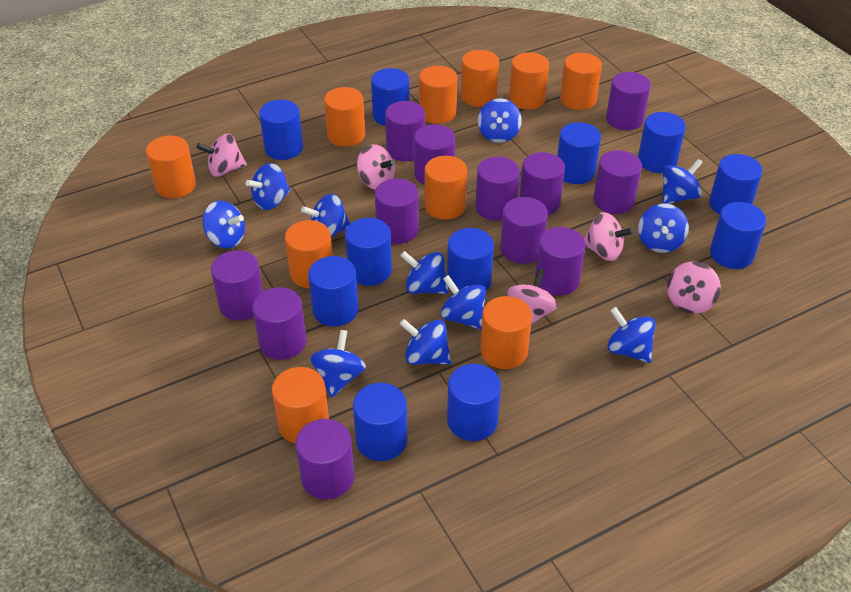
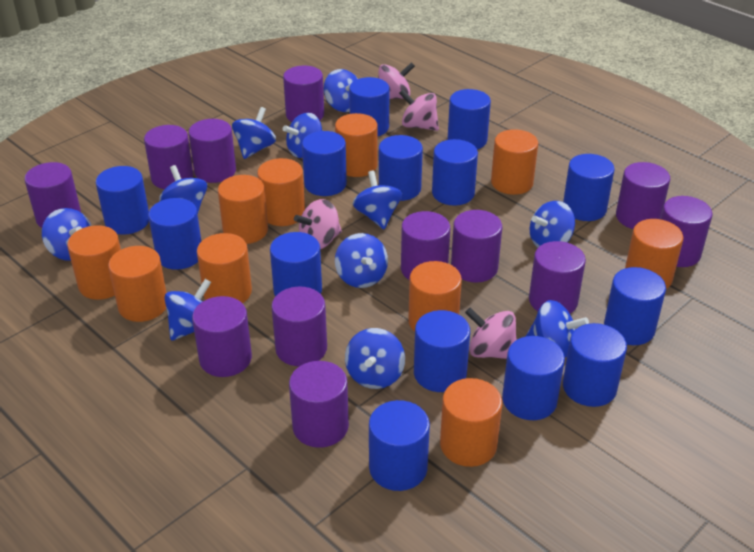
blue cylinder: 11 -> 14
pink spinning top: 5 -> 4

